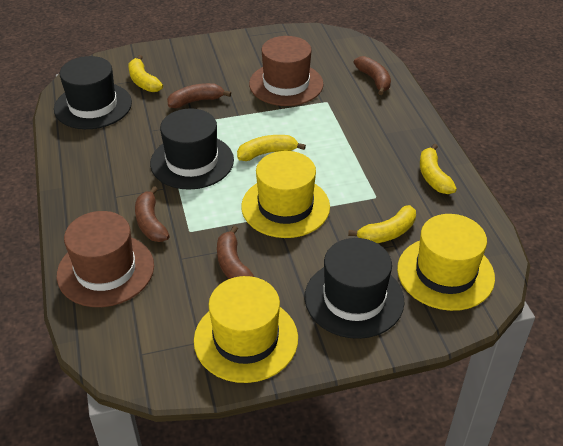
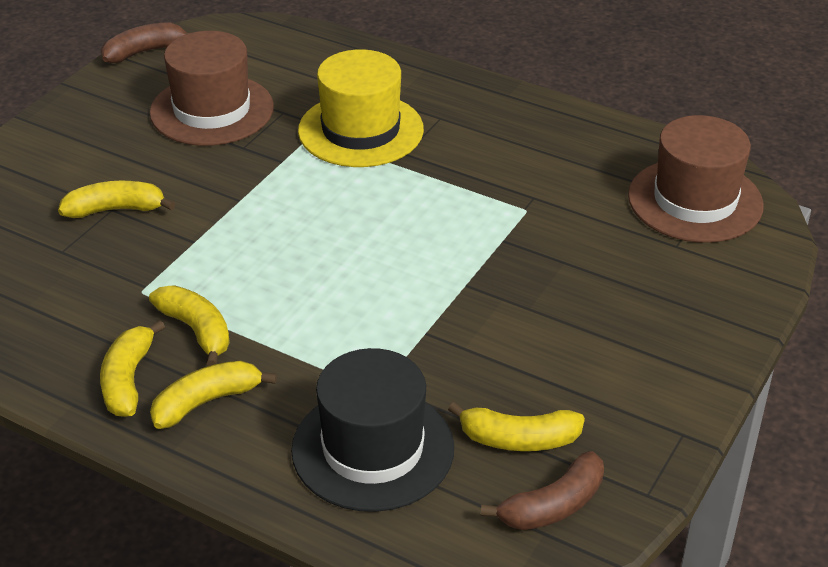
black hat: 3 -> 1
brown banana: 4 -> 2
yellow banana: 4 -> 5
yellow hat: 3 -> 1

